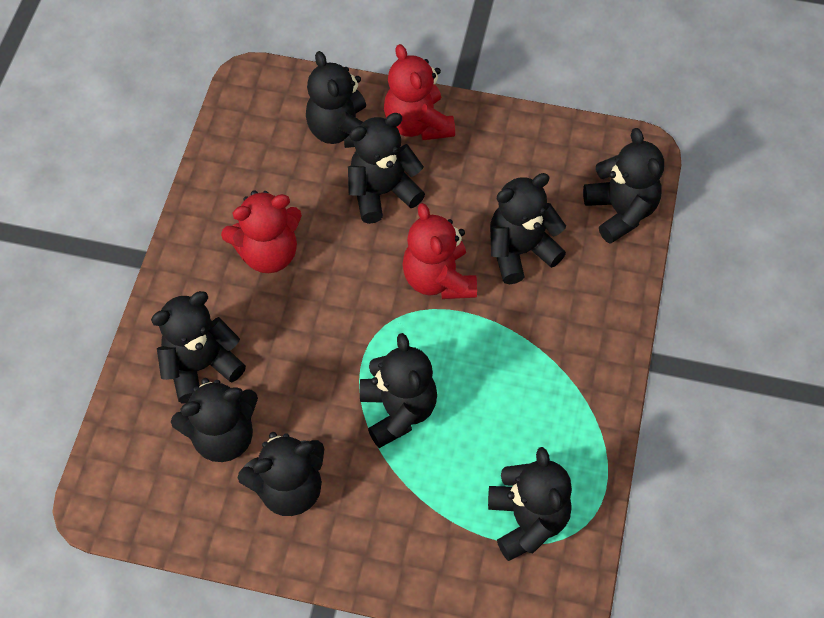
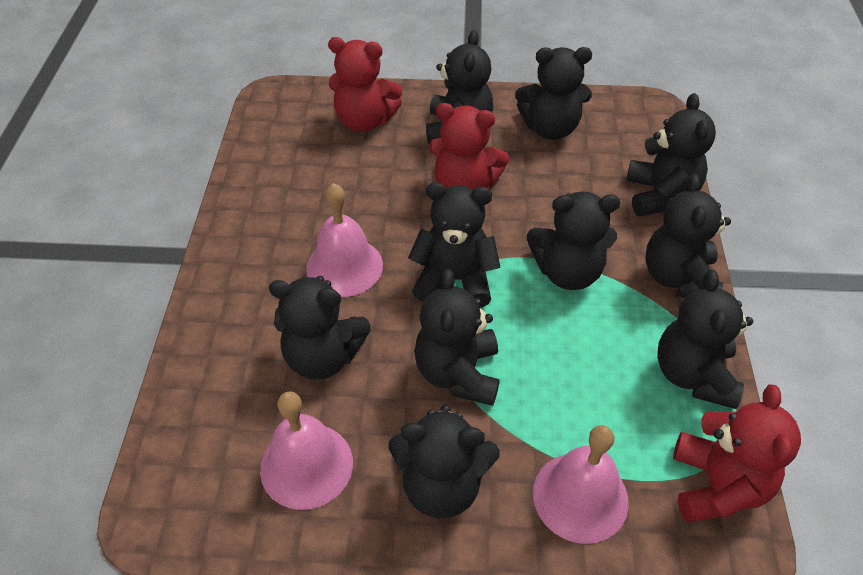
black teddy bear: 9 -> 10
pink bell: 0 -> 3

